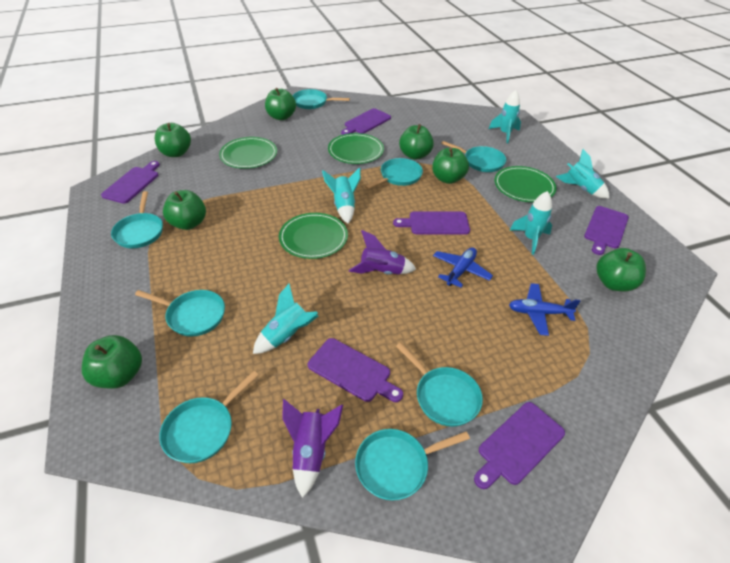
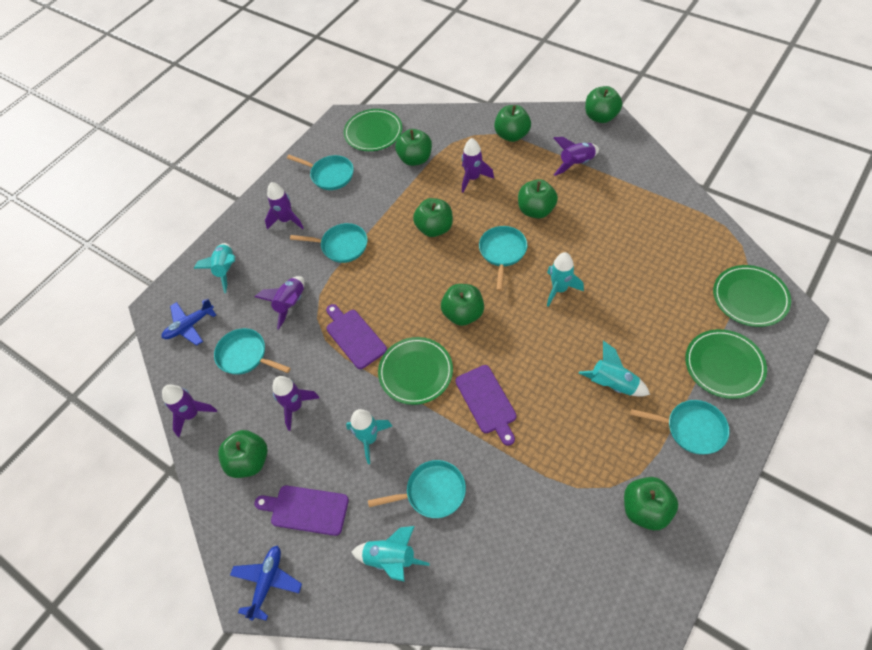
green apple: 7 -> 8
purple cutting board: 6 -> 3
purple rocket: 2 -> 6
turquoise pan: 8 -> 6

